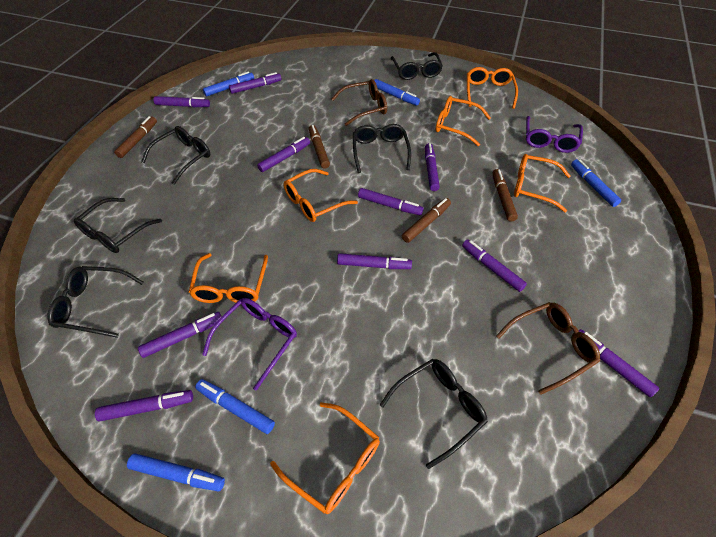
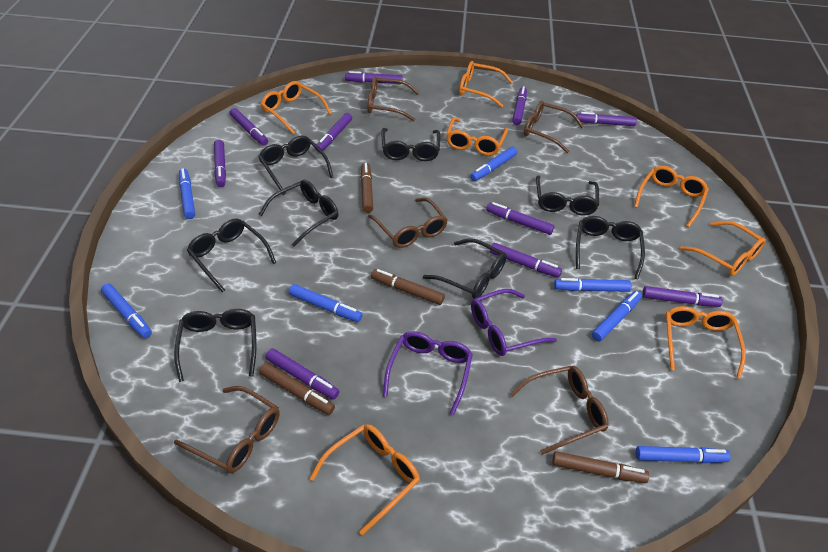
black glasses: 6 -> 8
blue marker: 5 -> 7
brown glasses: 2 -> 5
orange glasses: 6 -> 7

